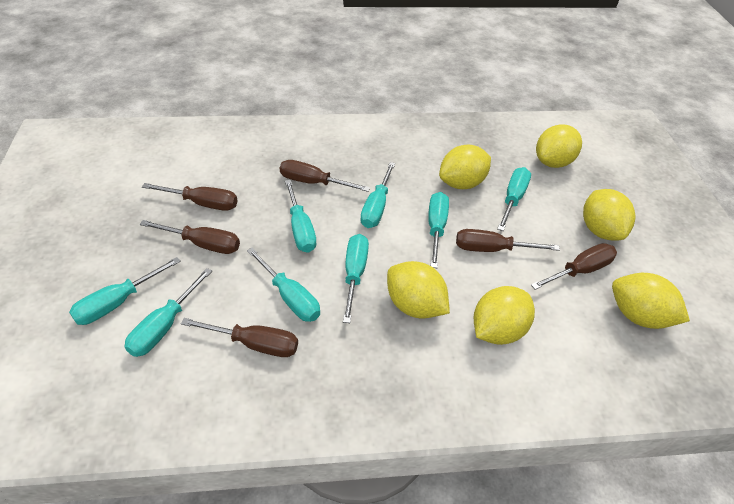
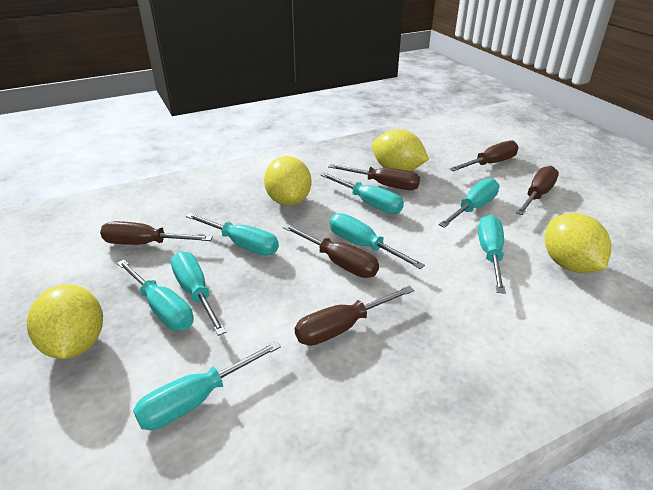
yellow lemon: 6 -> 4

